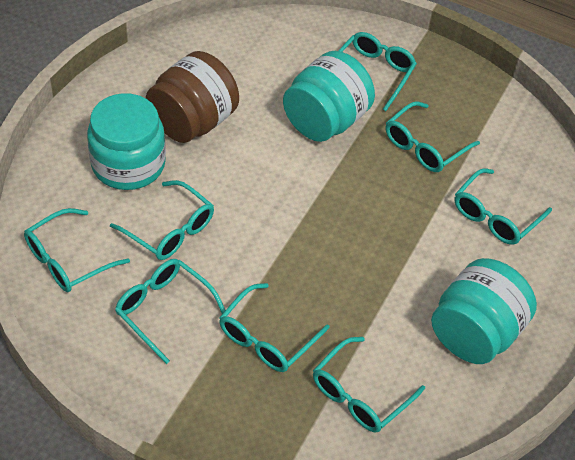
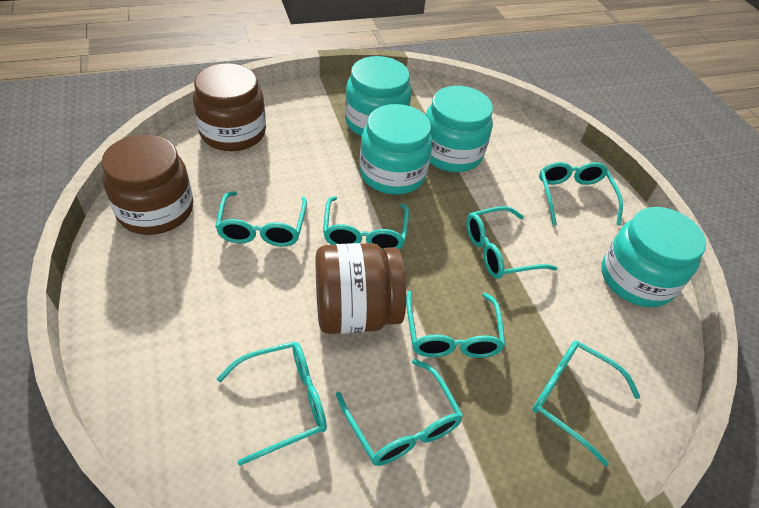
brown jar: 1 -> 3
turquoise jar: 3 -> 4

